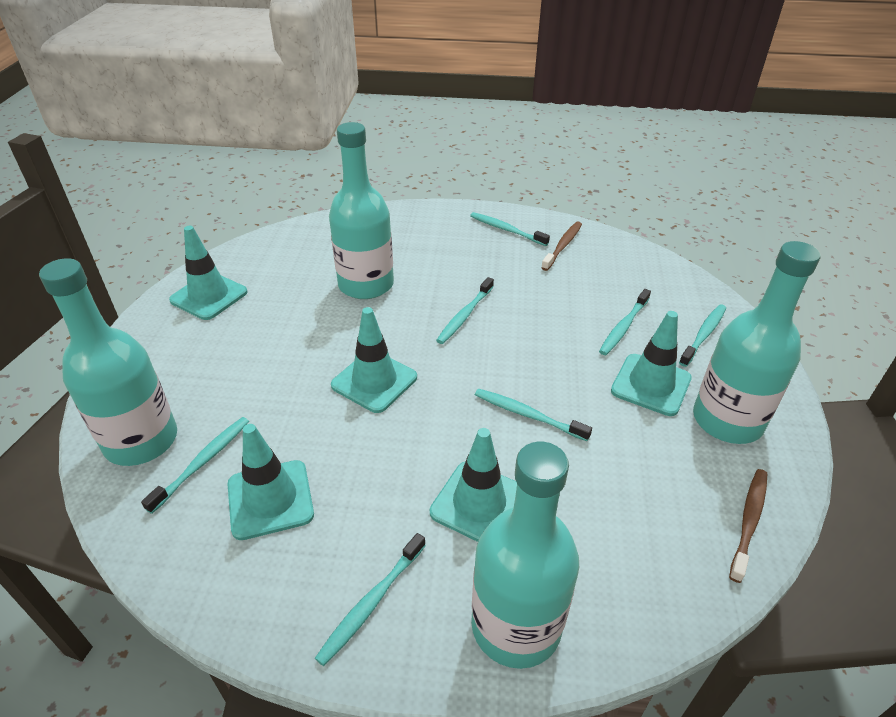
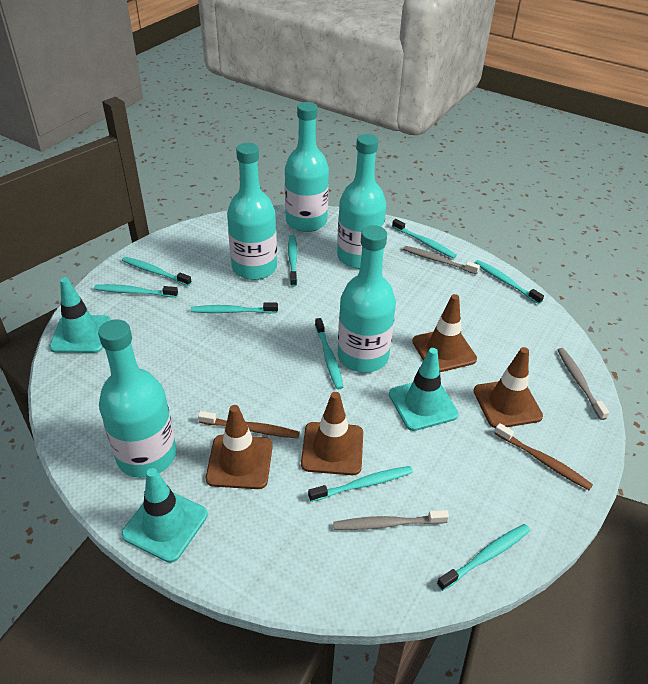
brown traffic cone: 0 -> 4
grey toothbrush: 0 -> 3
turquoise bottle: 4 -> 5
turquoise toothbrush: 7 -> 9
turquoise traffic cone: 5 -> 3

